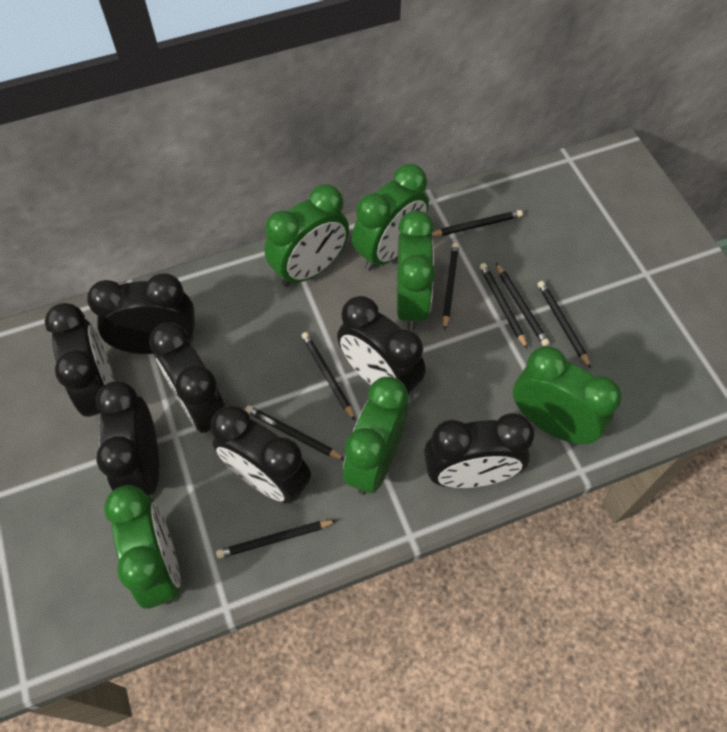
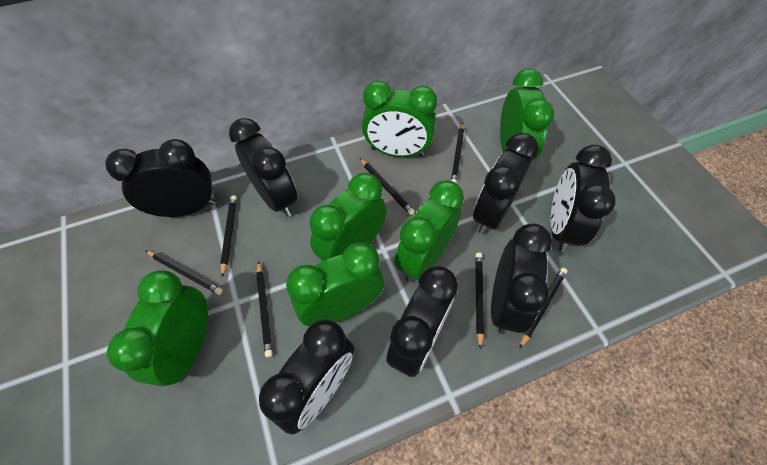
black pencil: 8 -> 7

